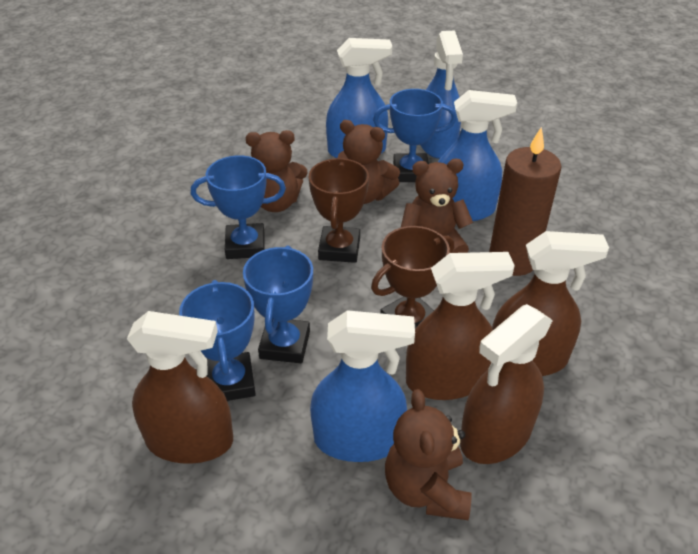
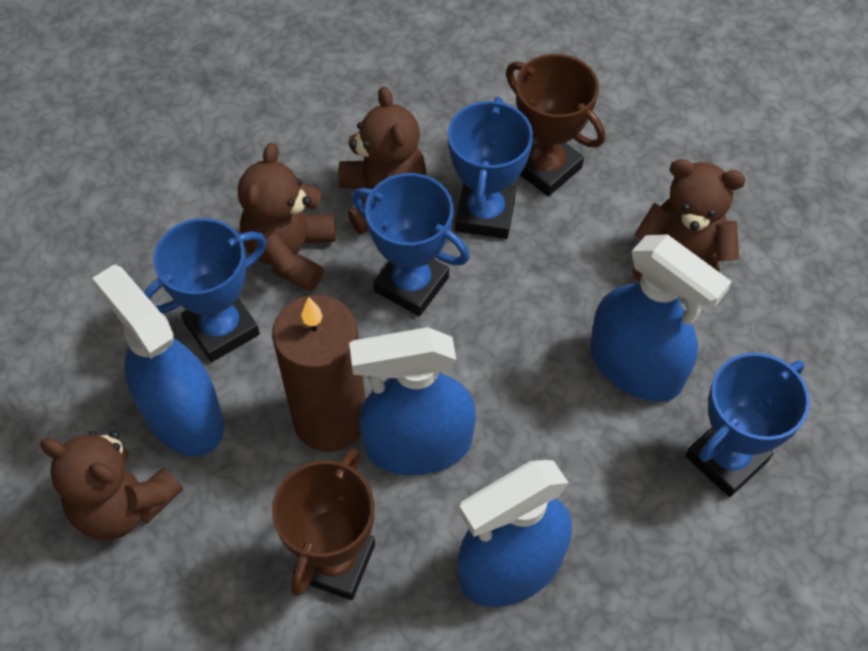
brown spray bottle: 4 -> 0

